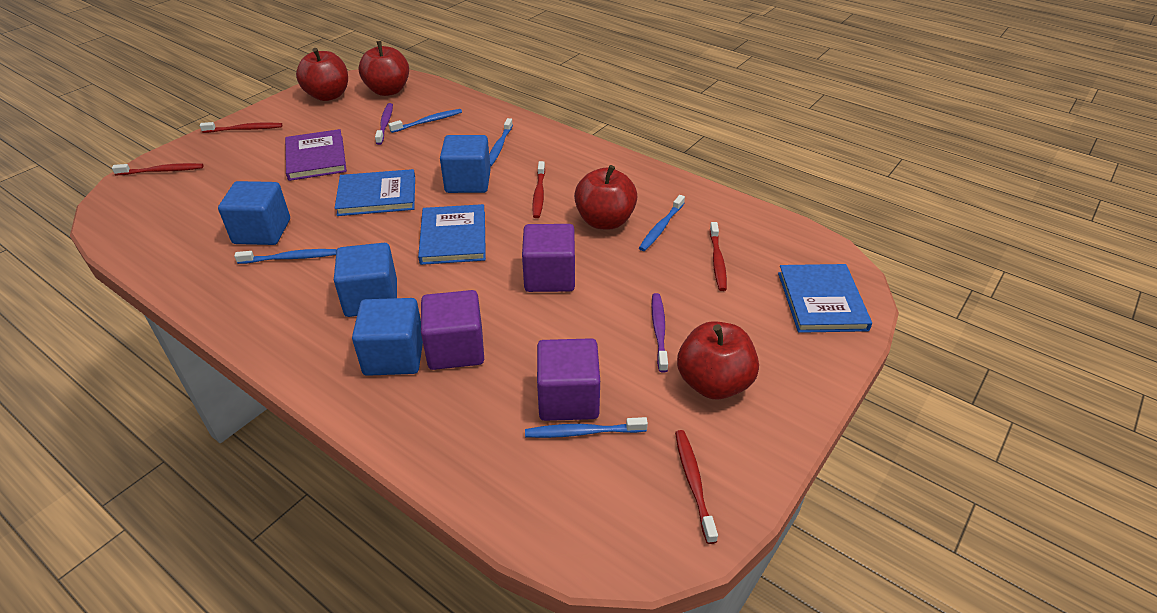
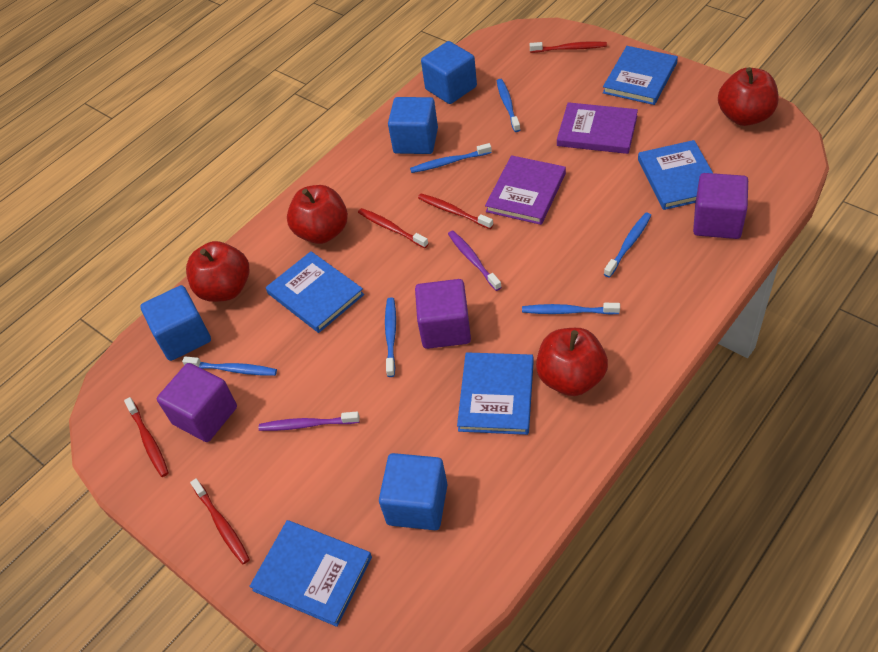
blue book: 3 -> 5
blue toothbrush: 5 -> 6
purple book: 1 -> 2

